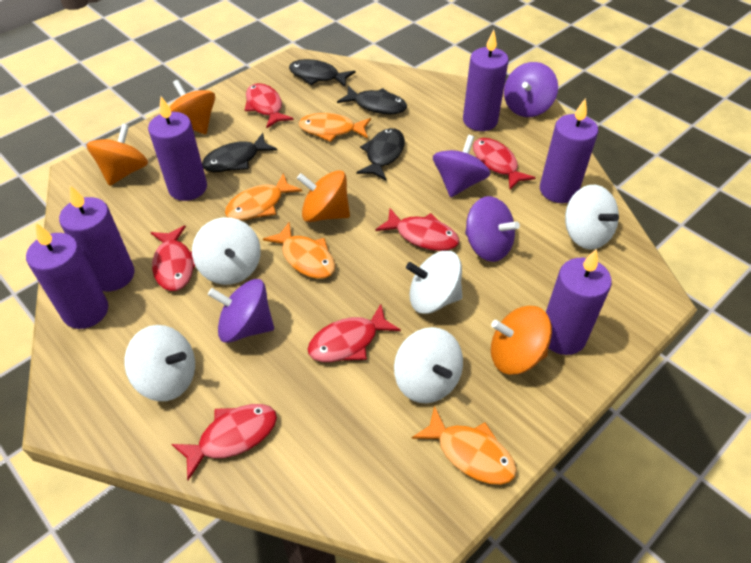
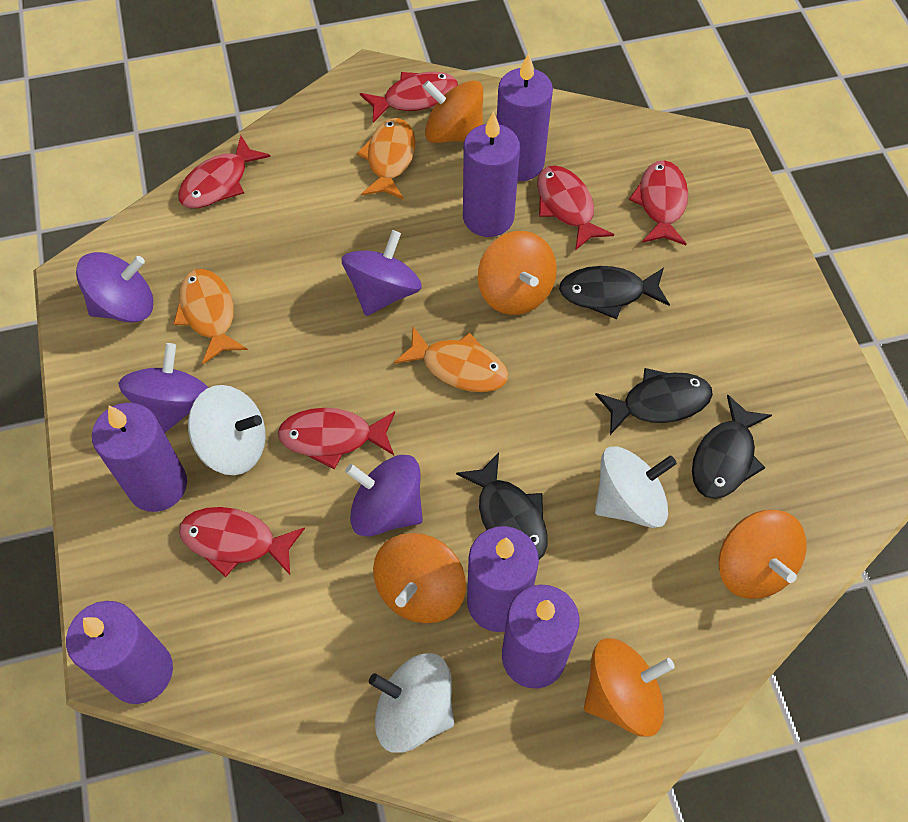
orange fish: 4 -> 3
orange spinning top: 4 -> 5
white spinning top: 5 -> 3

